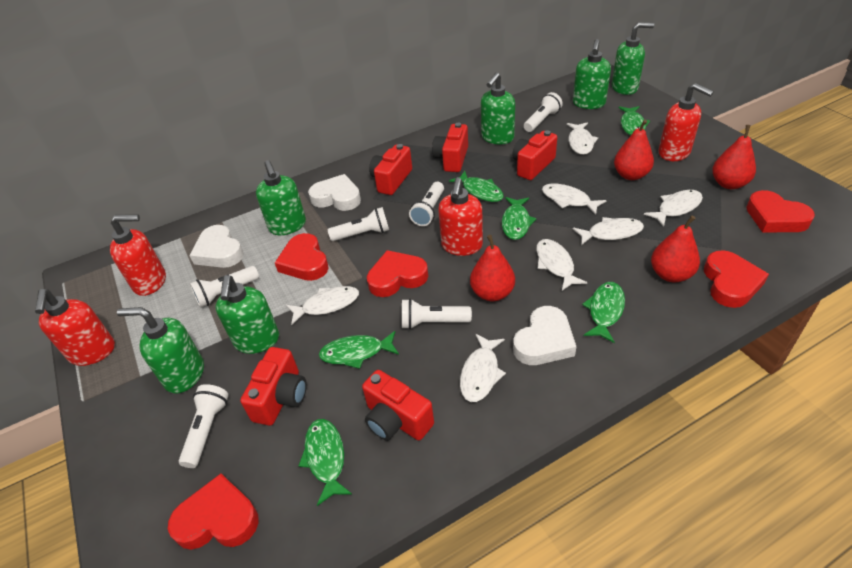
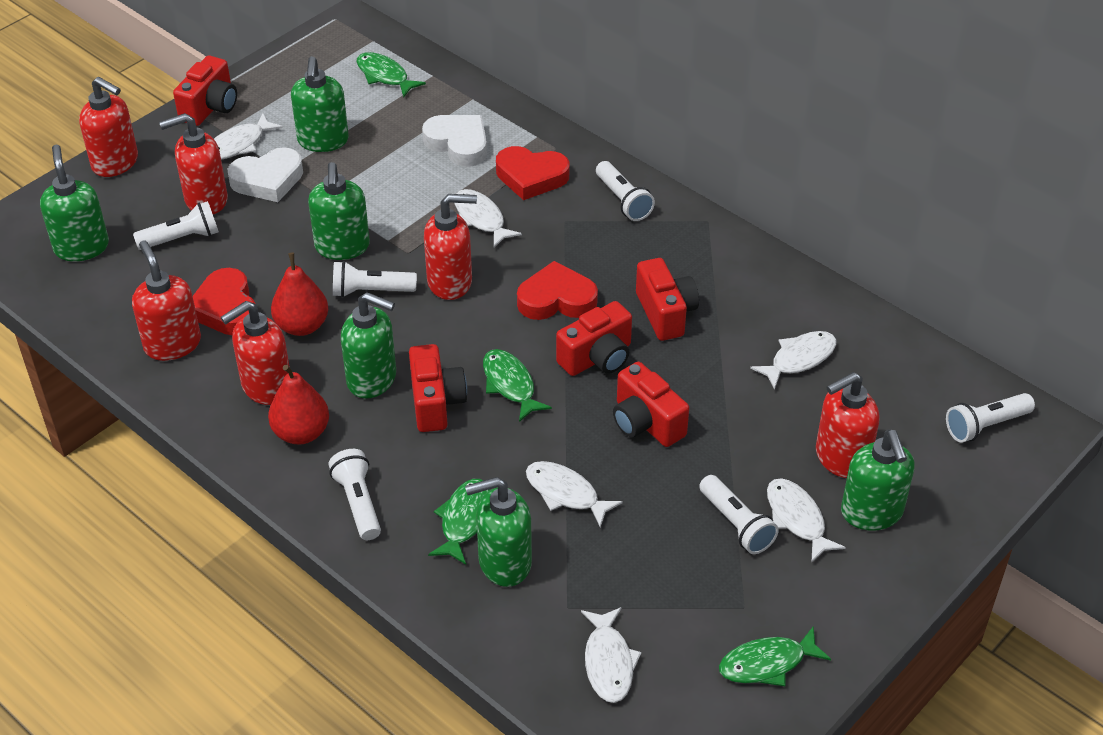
green fish: 6 -> 4
red heart: 5 -> 3
red pear: 4 -> 2
red soap dispenser: 4 -> 6
white fish: 7 -> 6
white heart: 3 -> 2

